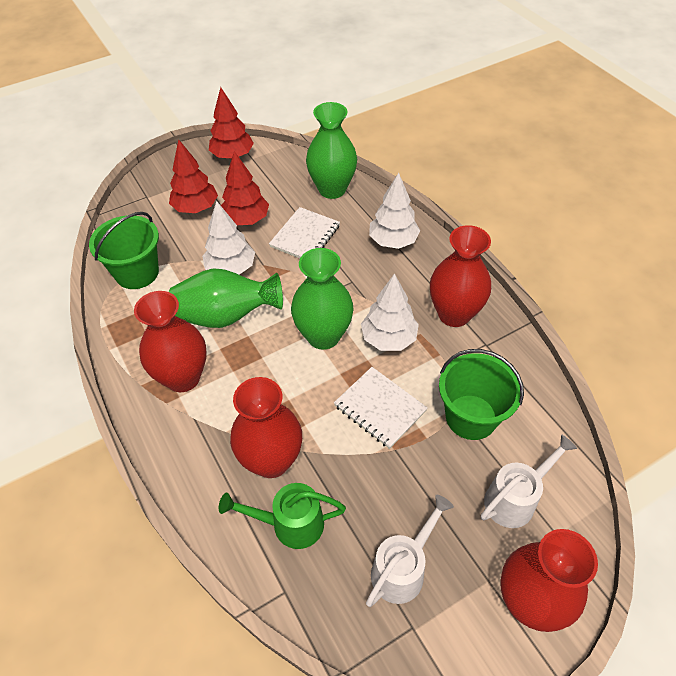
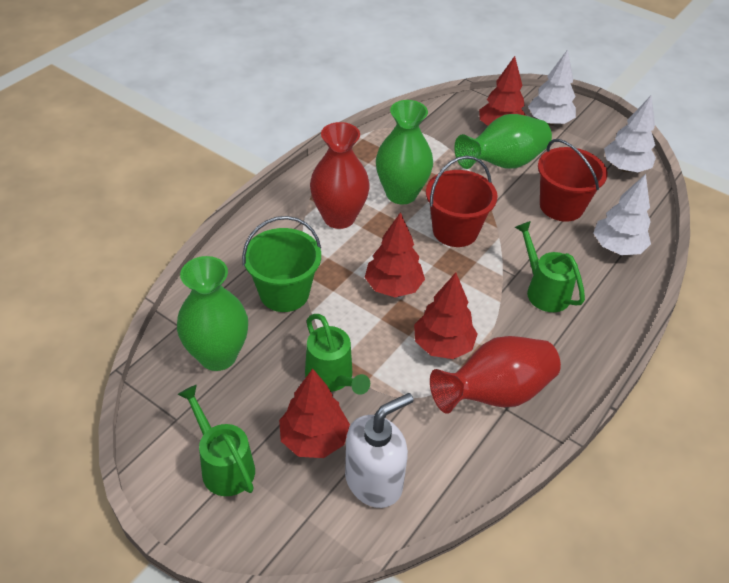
green bucket: 2 -> 1
green watering can: 1 -> 3
red bucket: 0 -> 2
red tree: 3 -> 4
red vase: 4 -> 2
white notebook: 2 -> 0
white soap dispenser: 0 -> 1
white watering can: 2 -> 0

